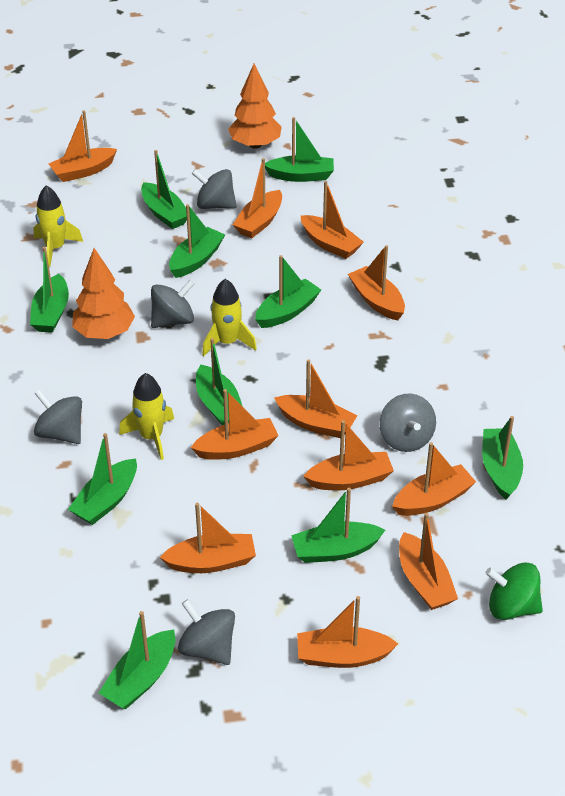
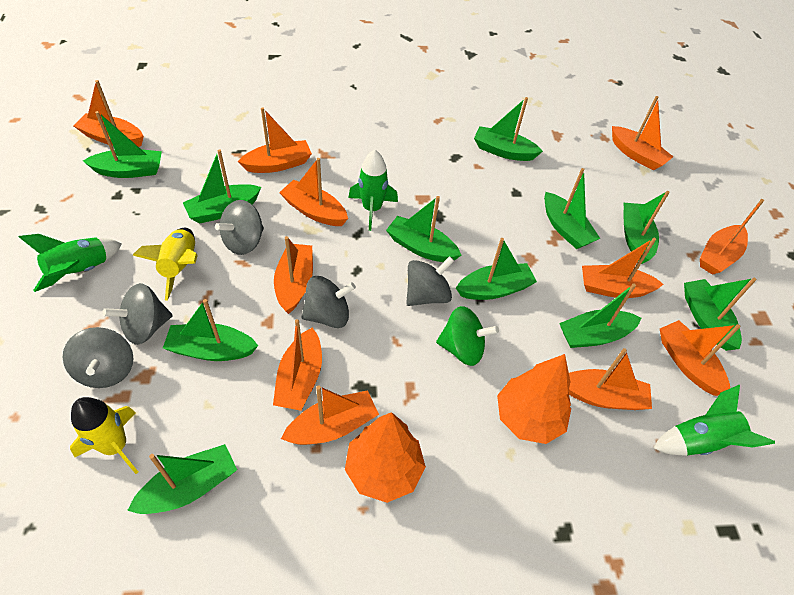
green boat: 10 -> 11
green rocket: 0 -> 3
yellow rocket: 3 -> 2

